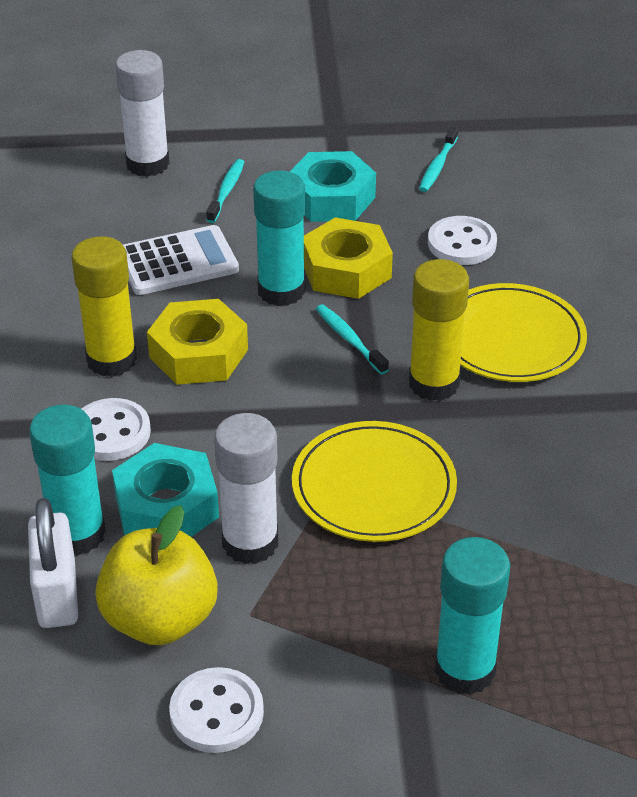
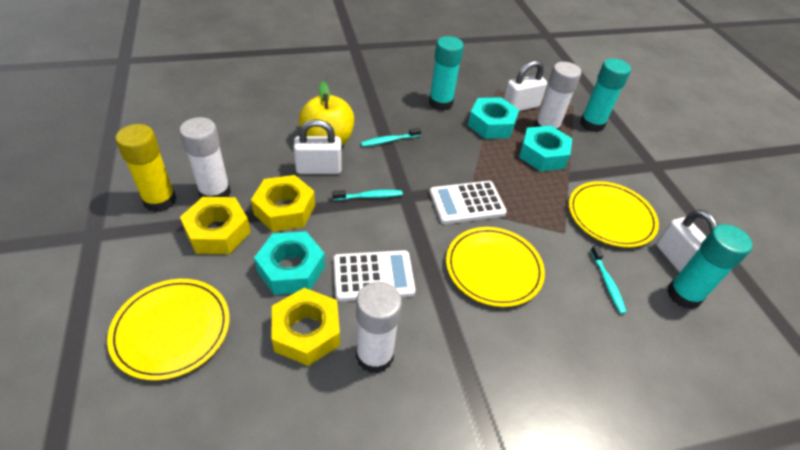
turquoise nut: 2 -> 3
white button: 3 -> 0
white calculator: 1 -> 2
white glue stick: 2 -> 3
white padlock: 1 -> 3
yellow glue stick: 2 -> 1
yellow nut: 2 -> 3
yellow plate: 2 -> 3

